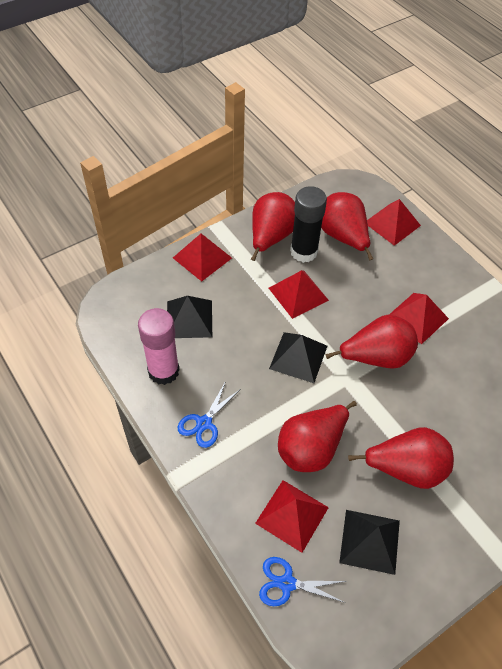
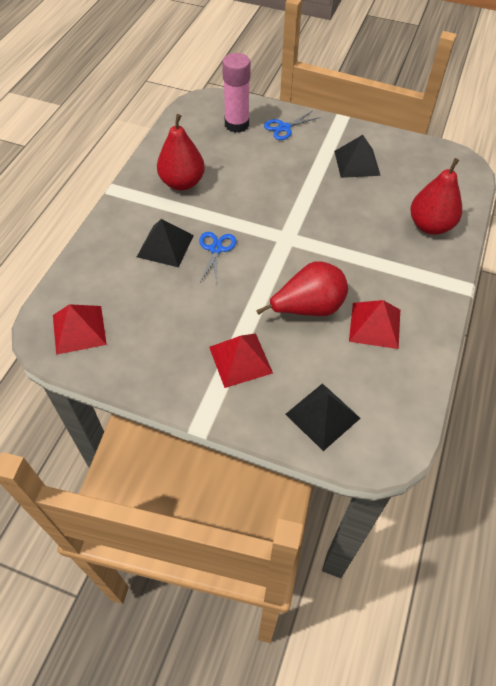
black glue stick: 1 -> 0
red pear: 5 -> 3
red pyramid: 5 -> 3

